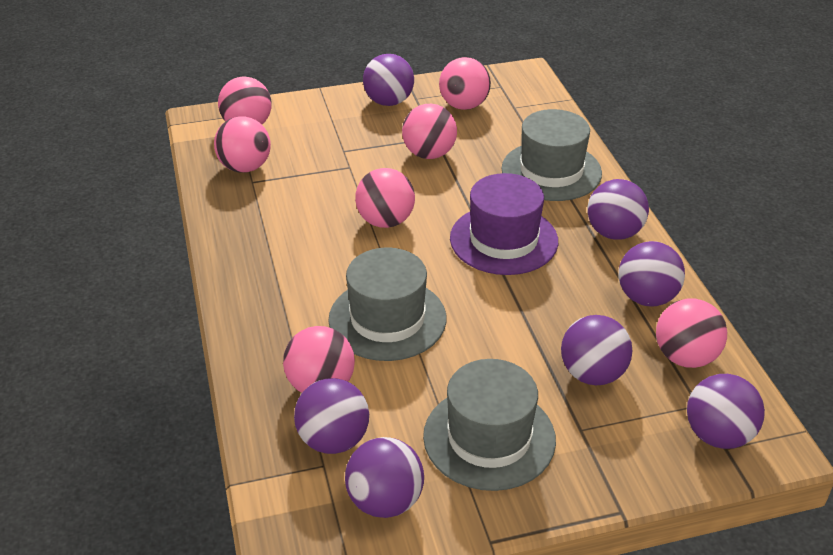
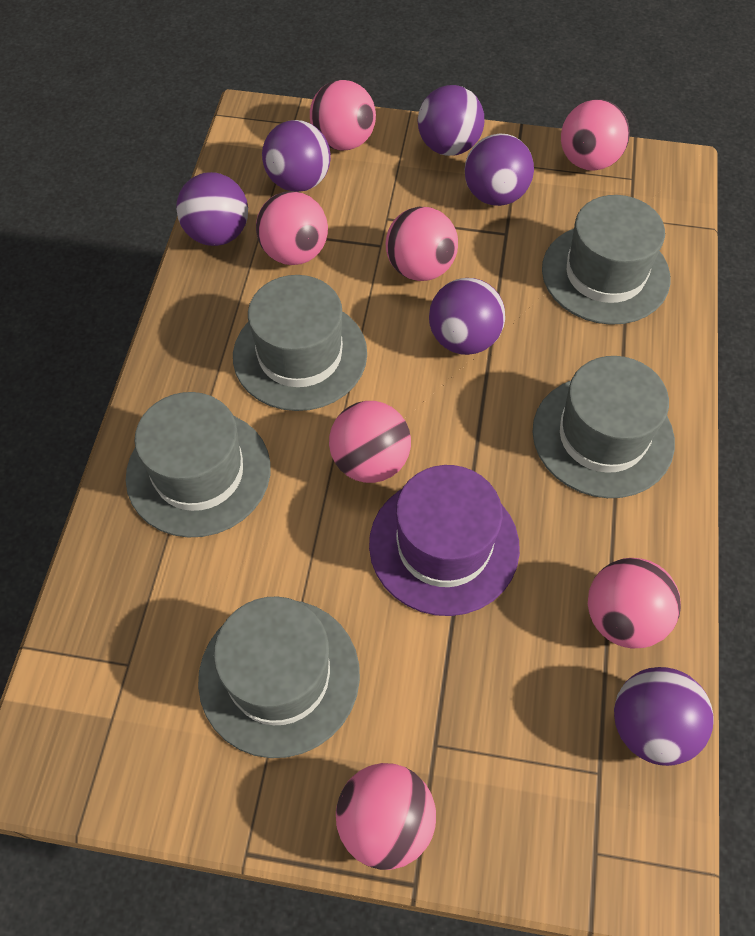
grey hat: 3 -> 5
purple ball: 7 -> 6

